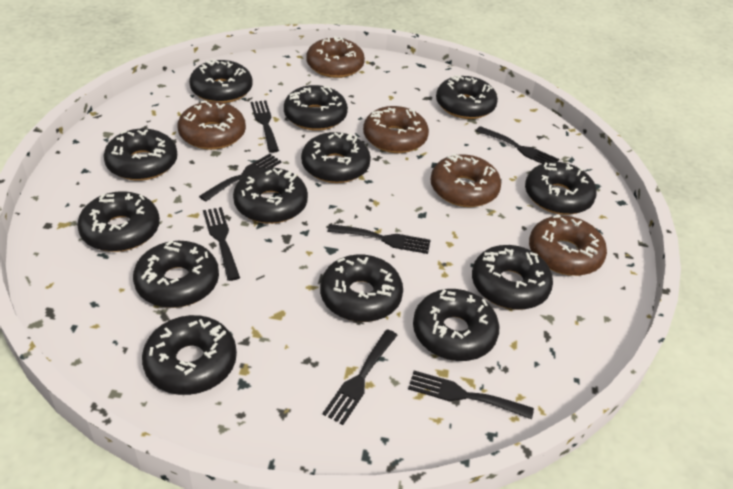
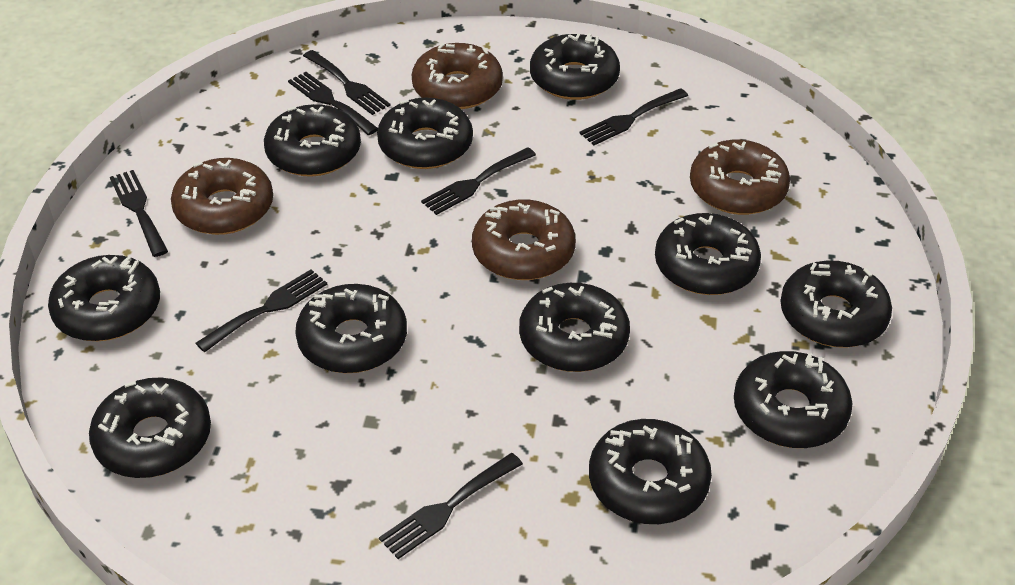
black donut: 13 -> 11
brown donut: 5 -> 4

